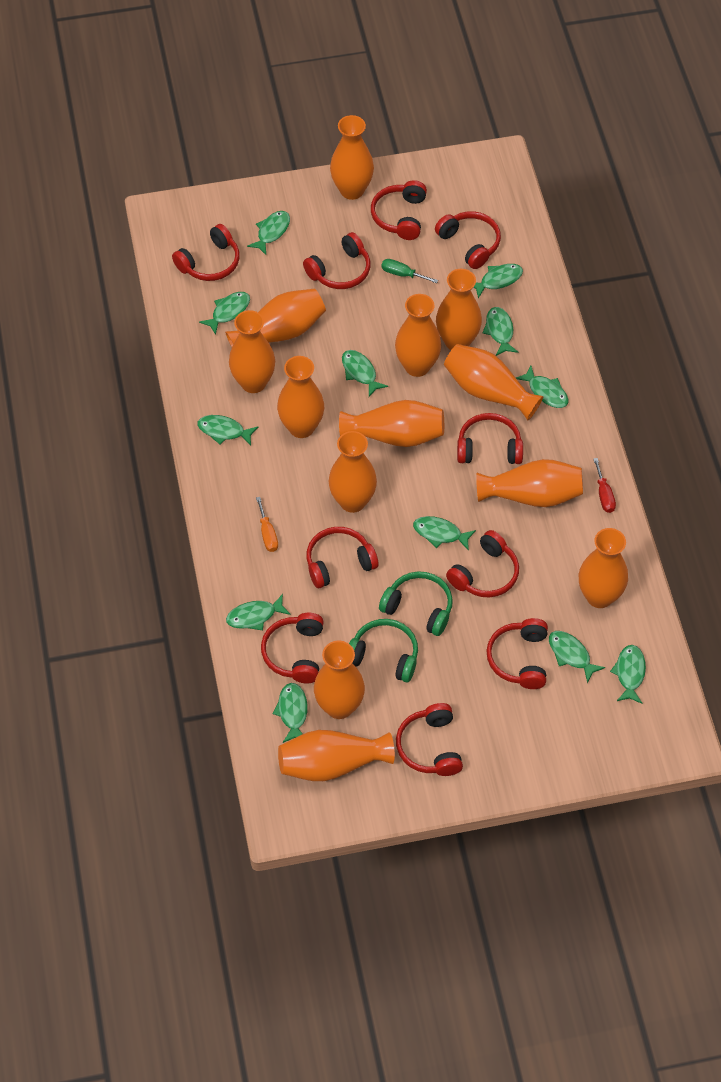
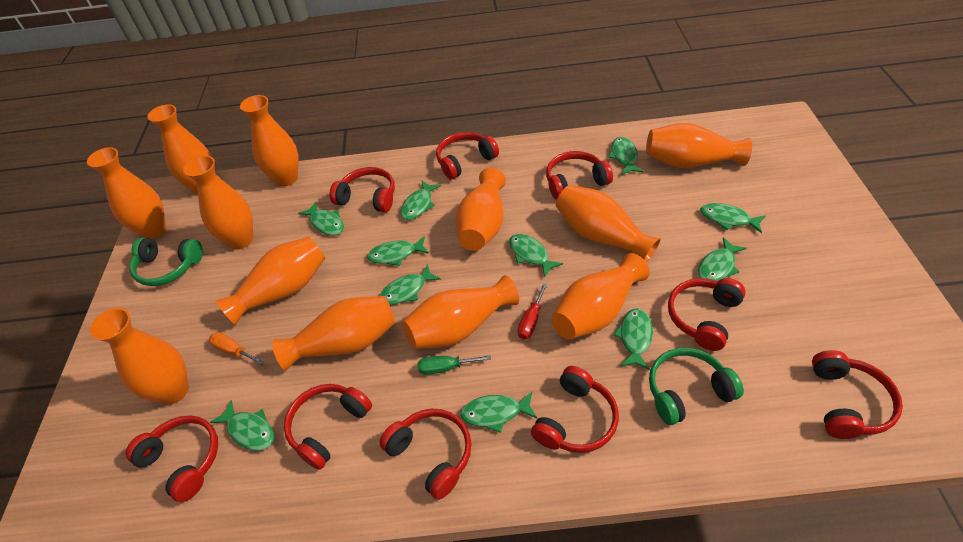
green fish: 12 -> 11
orange vase: 13 -> 12
red headphones: 10 -> 9

